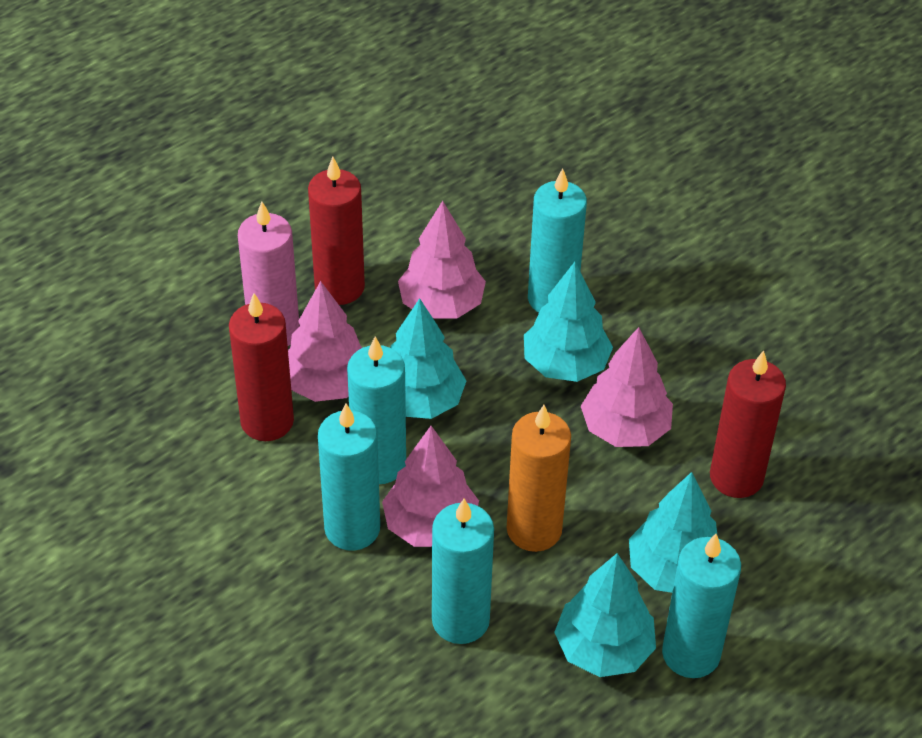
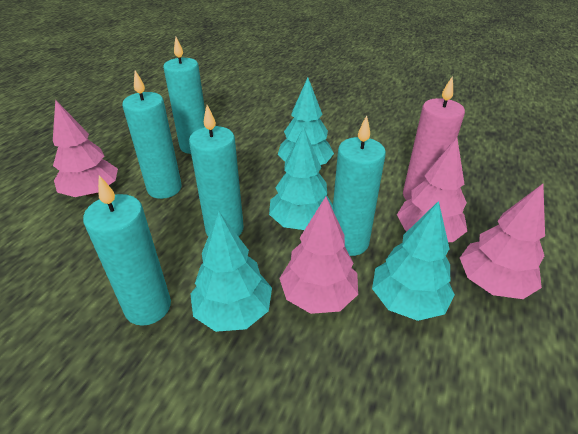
orange candle: 1 -> 0
red candle: 3 -> 0

